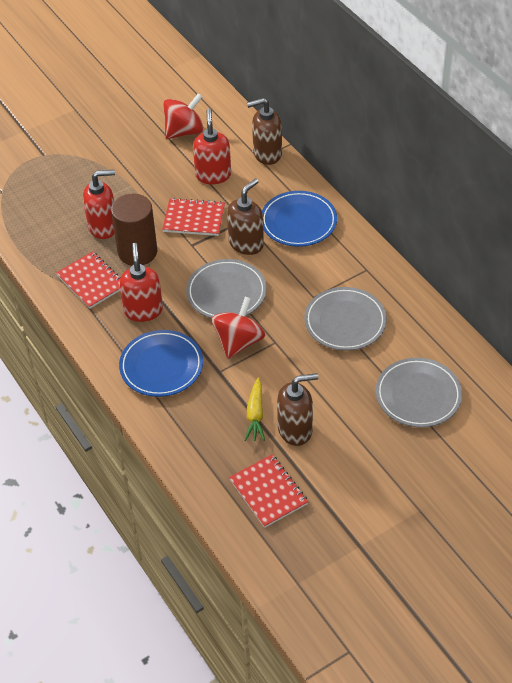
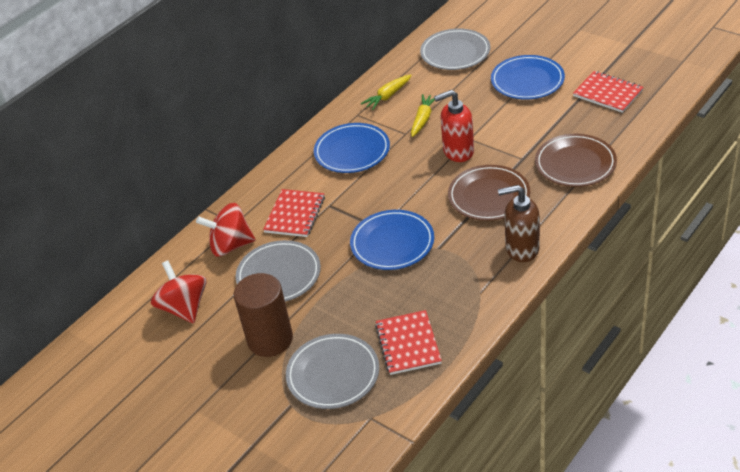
blue plate: 2 -> 3
brown plate: 0 -> 2
brown soap dispenser: 3 -> 1
red soap dispenser: 3 -> 1
yellow carrot: 1 -> 2

